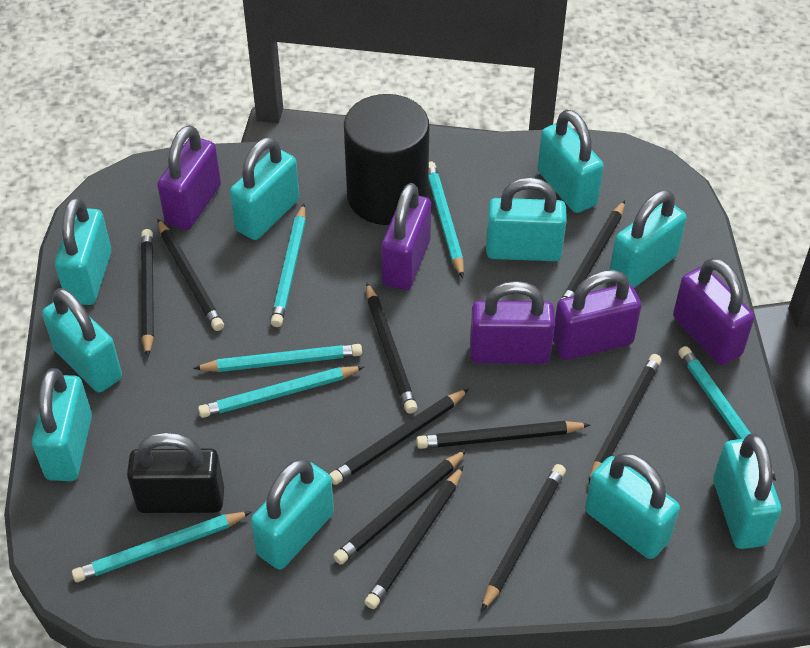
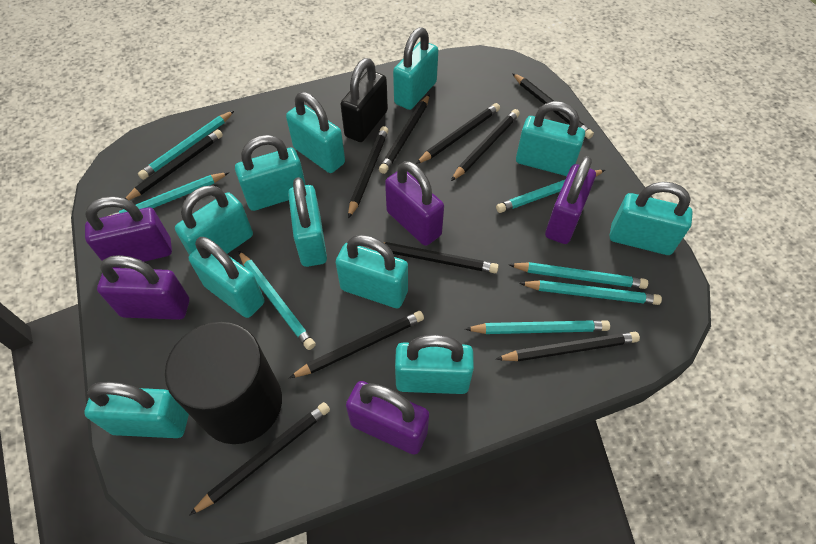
turquoise padlock: 10 -> 11
turquoise pencil: 6 -> 7

